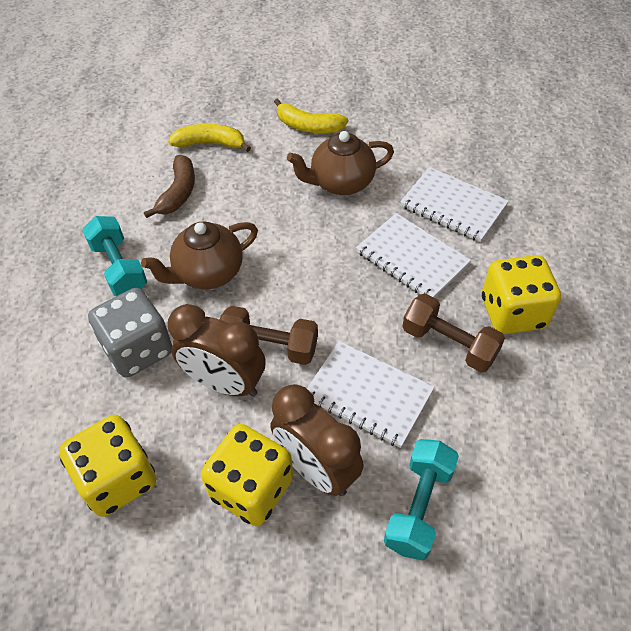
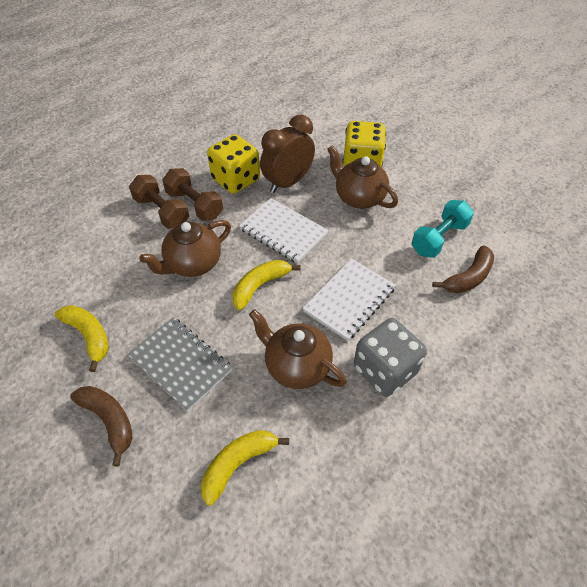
brown banana: 1 -> 2
brown clock: 2 -> 1
brown teapot: 2 -> 3
grey notebook: 0 -> 1
turquoise dumbbell: 2 -> 1
white notebook: 3 -> 2
yellow banana: 2 -> 3
yellow dice: 3 -> 2

